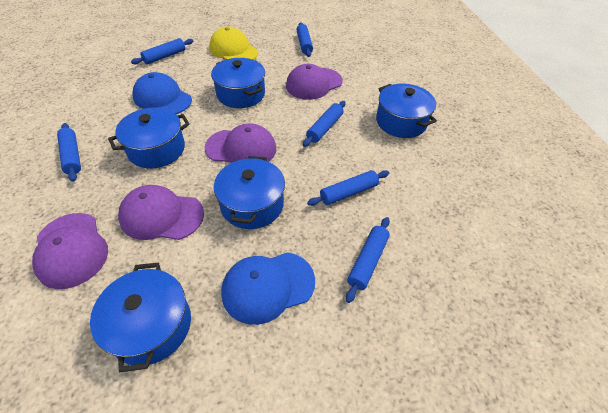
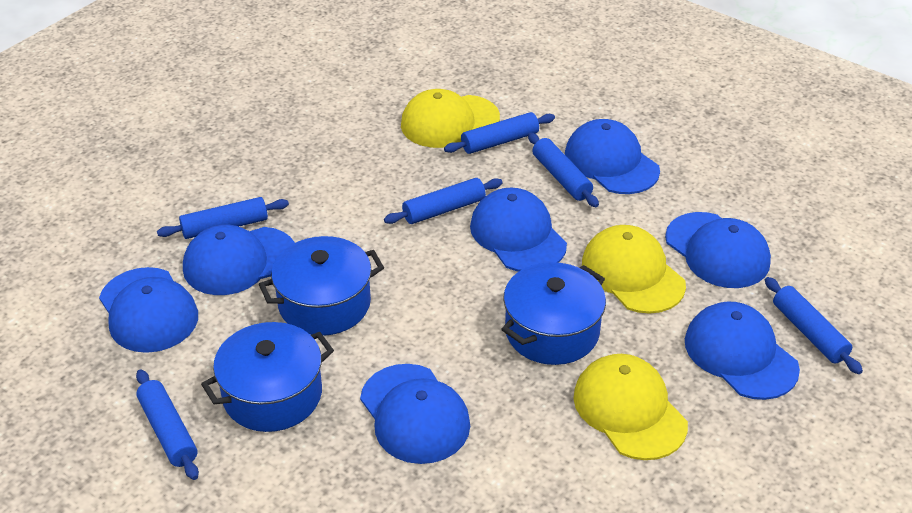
blue cap: 2 -> 7
blue pot: 5 -> 3
purple cap: 4 -> 0
yellow cap: 1 -> 3

